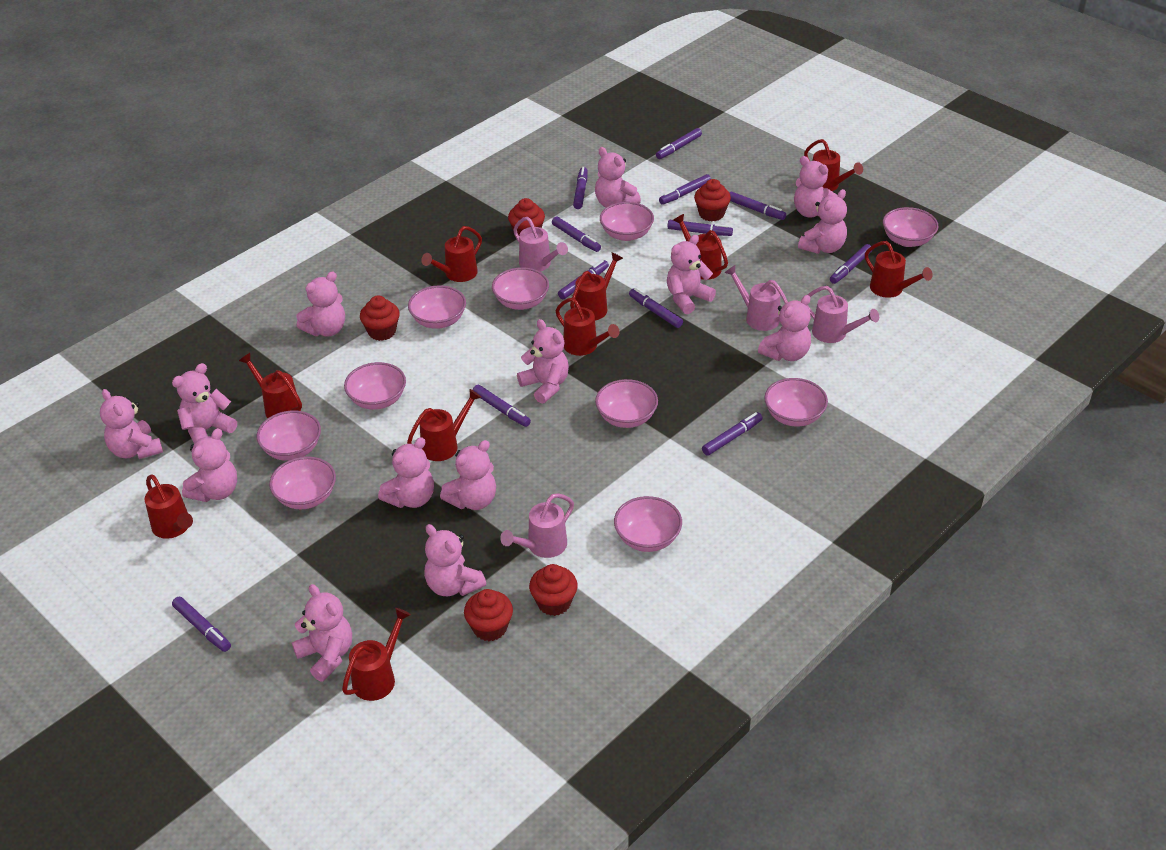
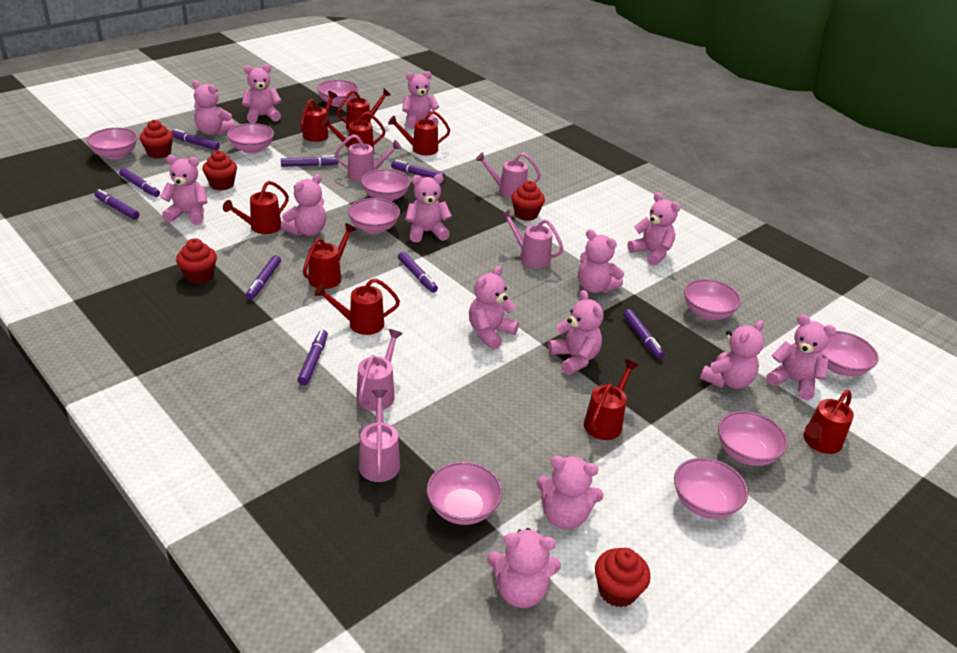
pink watering can: 4 -> 5
purple marker: 12 -> 9
red watering can: 10 -> 9

